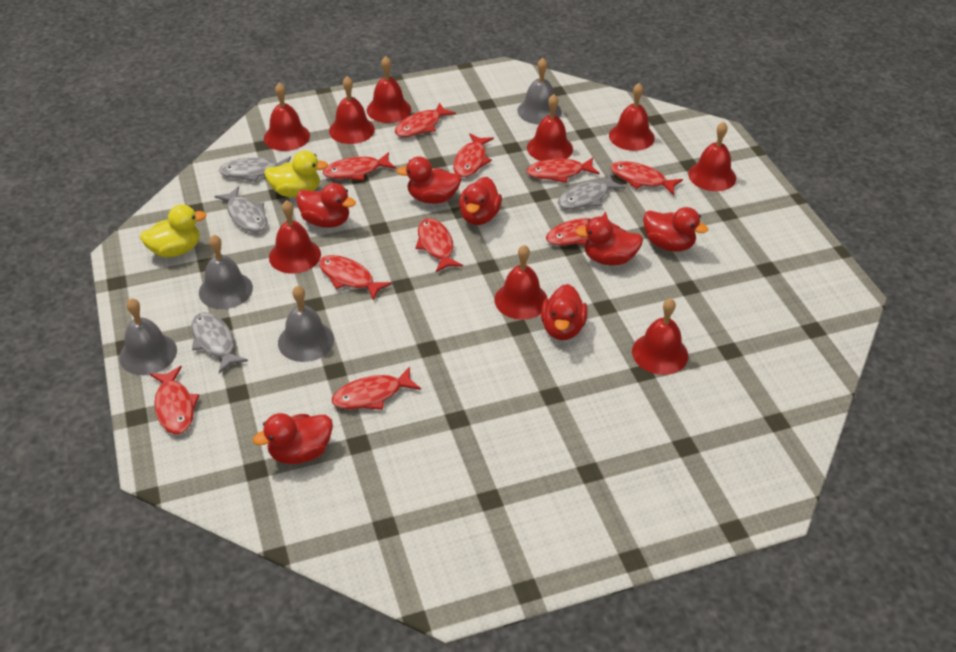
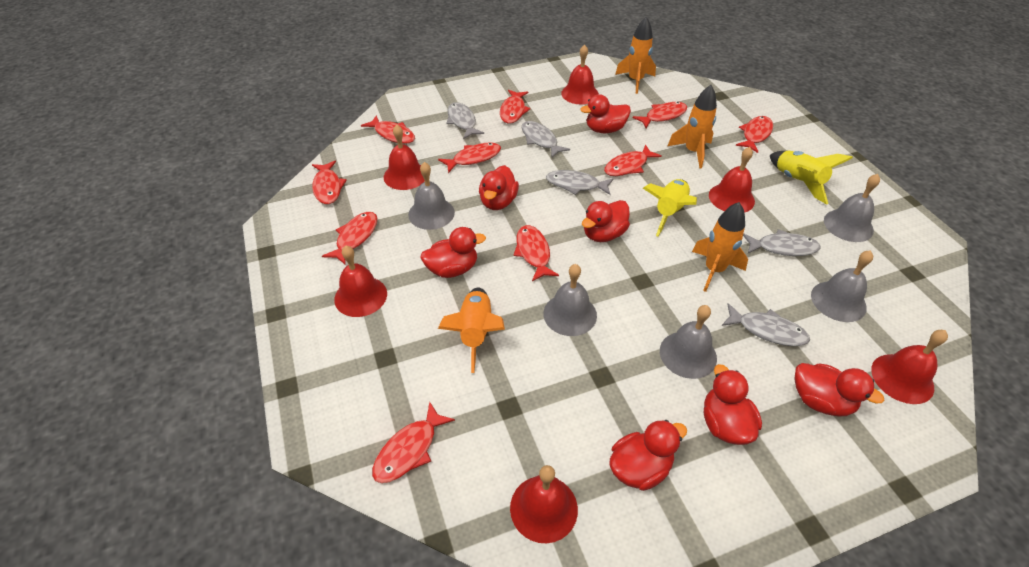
grey bell: 4 -> 5
grey fish: 4 -> 5
orange rocket: 0 -> 4
red bell: 9 -> 6
yellow duck: 2 -> 0
yellow rocket: 0 -> 2

